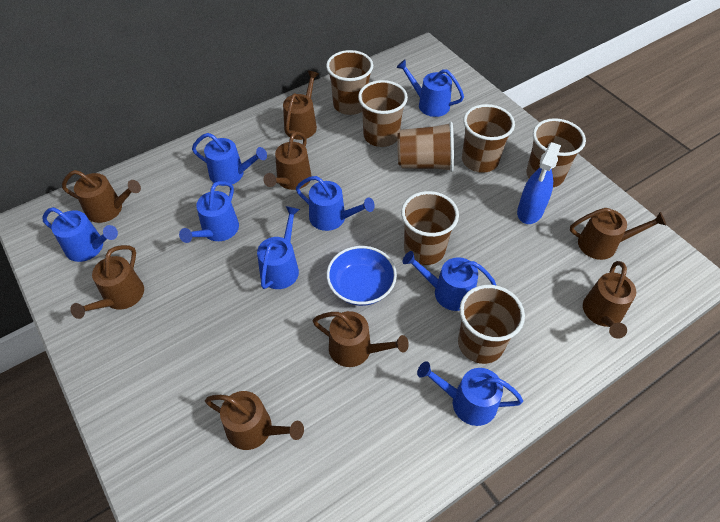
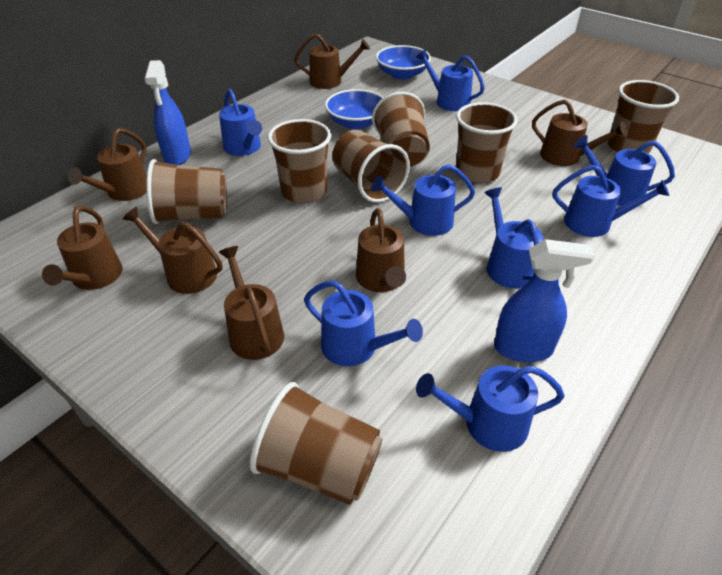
blue bowl: 1 -> 2
blue spray bottle: 1 -> 2
brown watering can: 8 -> 7

